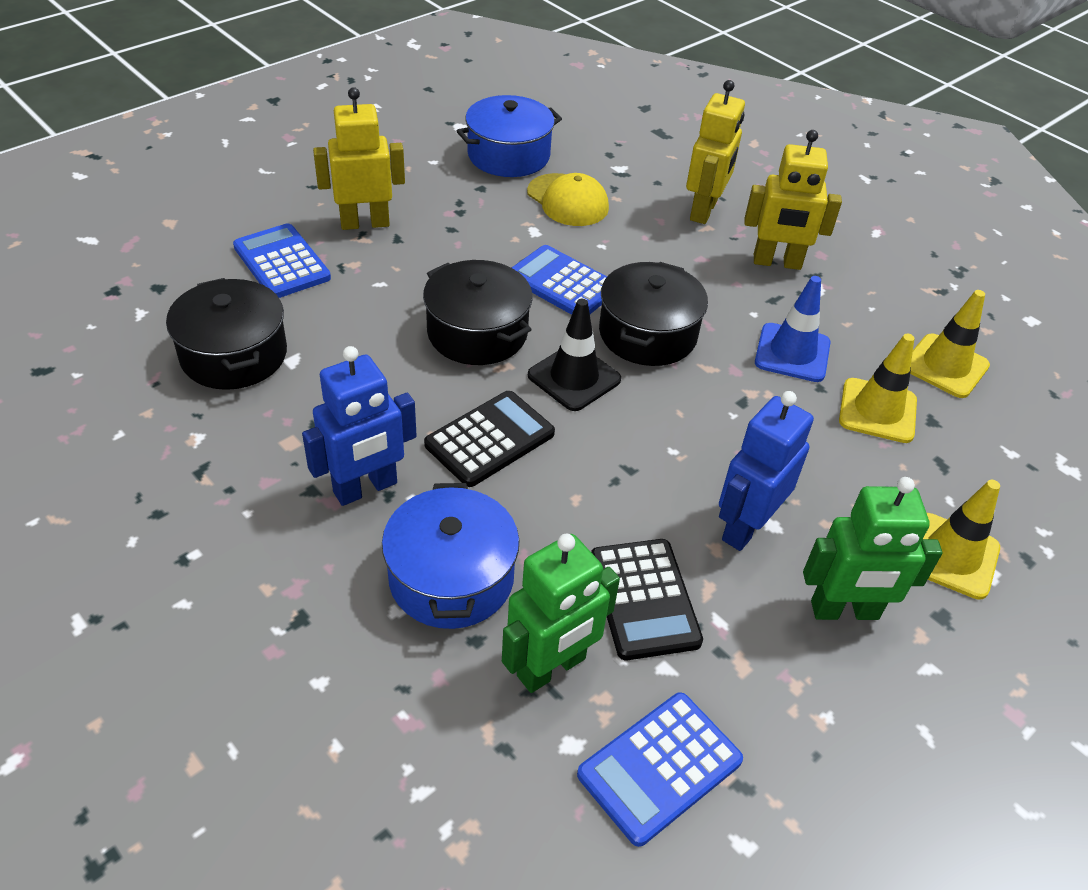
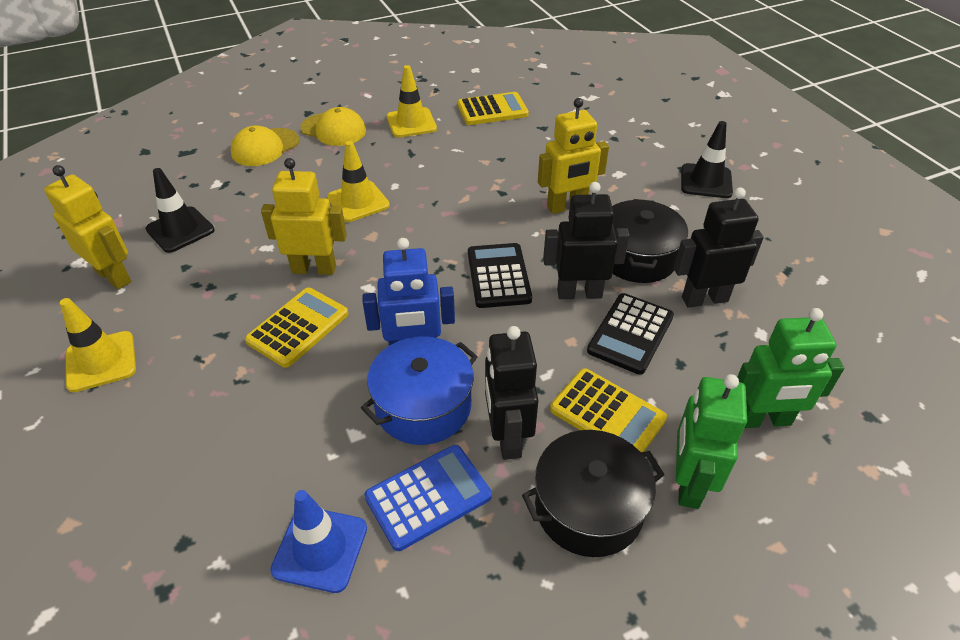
black pot: 3 -> 2
black robot: 0 -> 3
black traffic cone: 1 -> 2
blue calculator: 3 -> 1
blue pot: 2 -> 1
blue robot: 2 -> 1
yellow calculator: 0 -> 3
yellow cap: 1 -> 2

